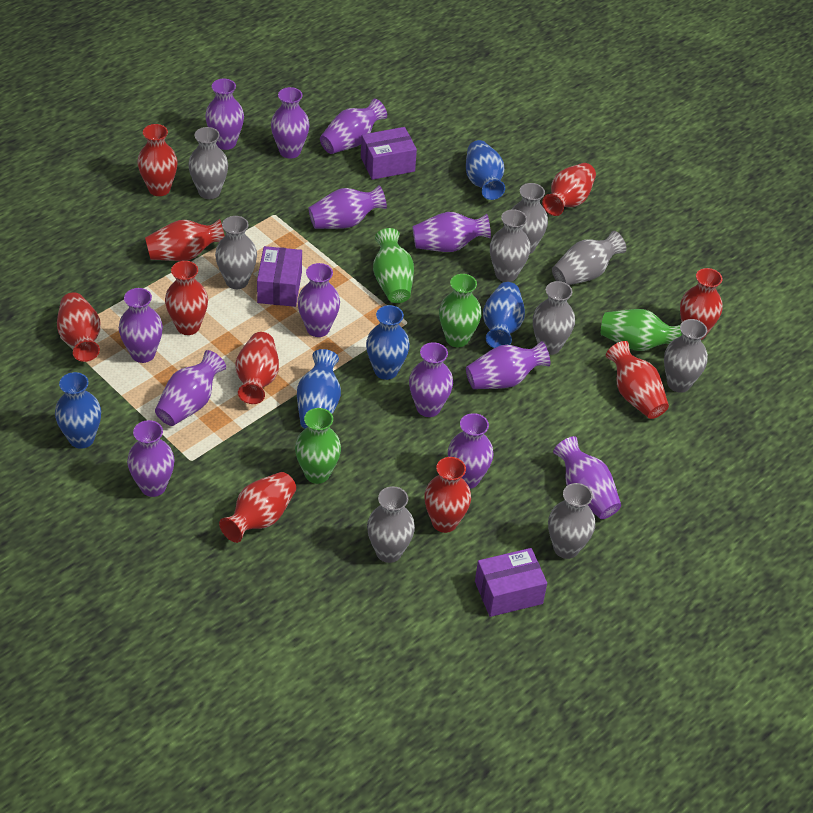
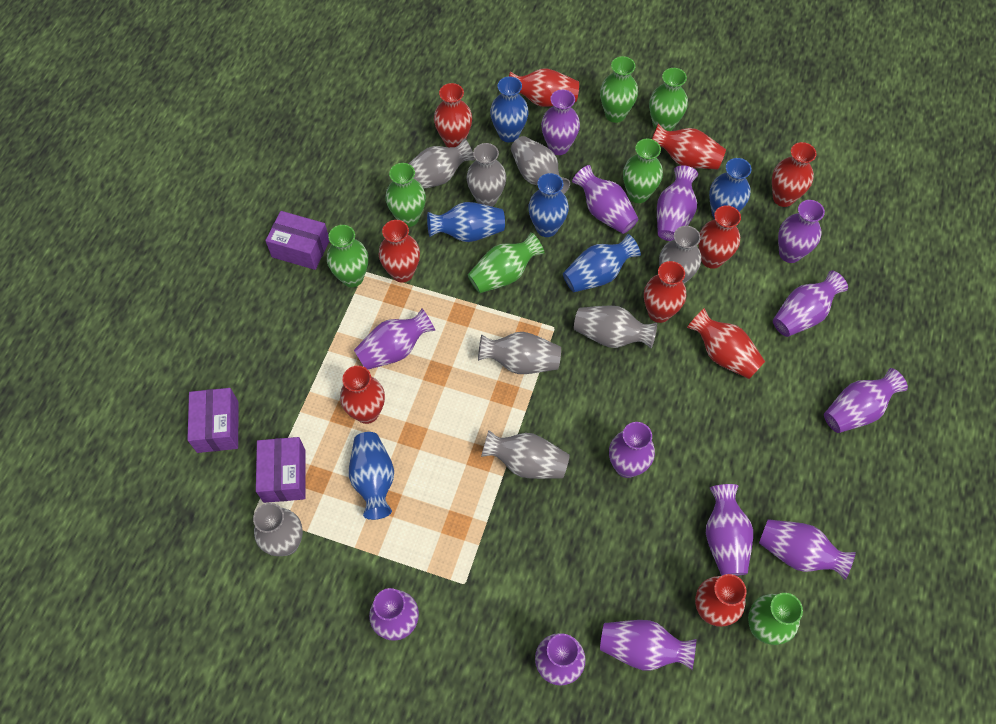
blue vase: 5 -> 6
green vase: 4 -> 7
grey vase: 9 -> 8

